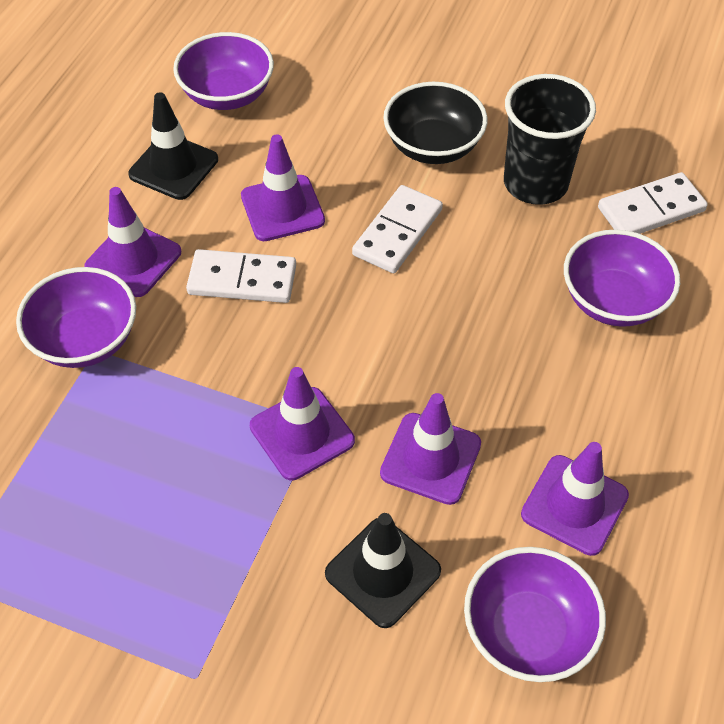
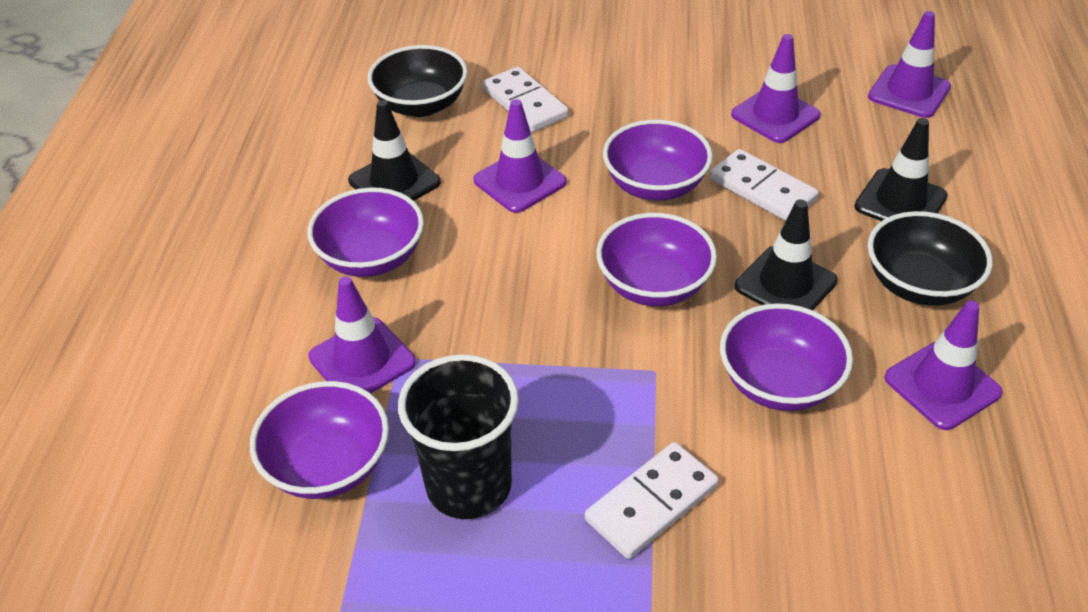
black bowl: 1 -> 2
black traffic cone: 2 -> 3
purple bowl: 4 -> 5

